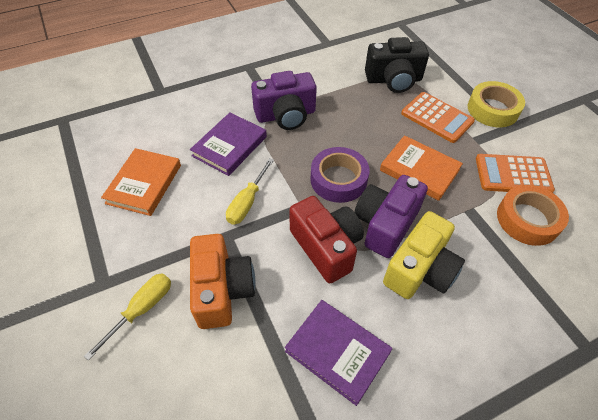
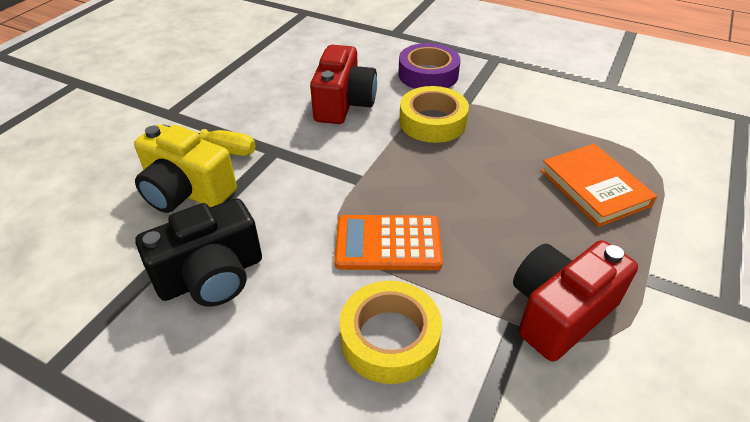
orange book: 2 -> 1
orange calculator: 2 -> 1
orange camera: 1 -> 0
orange tape: 1 -> 0
purple book: 2 -> 0
purple camera: 2 -> 0
red camera: 1 -> 2
yellow screwdriver: 2 -> 1
yellow tape: 1 -> 2

